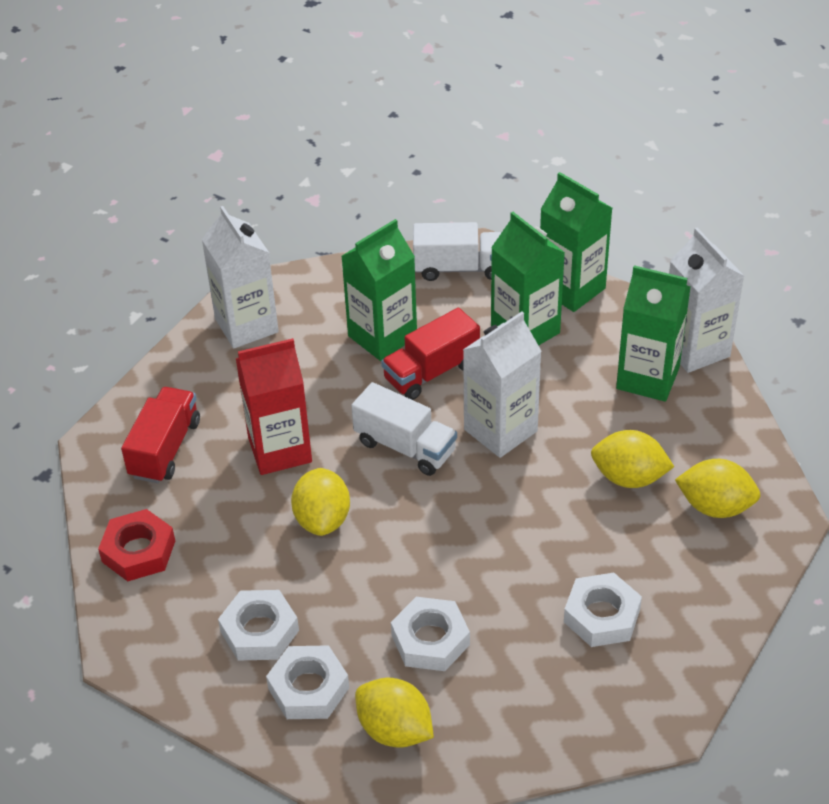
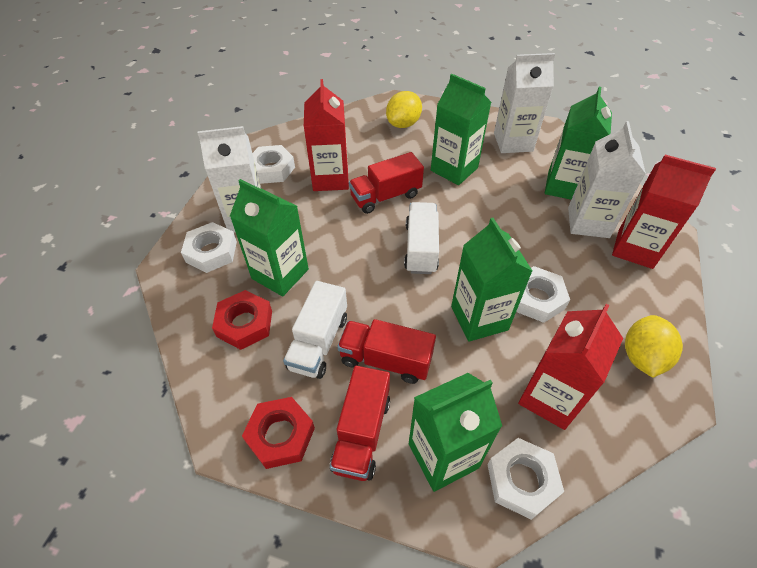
green carton: 4 -> 5
red carton: 1 -> 3
red nut: 1 -> 2
red truck: 2 -> 3
yellow lemon: 4 -> 2

